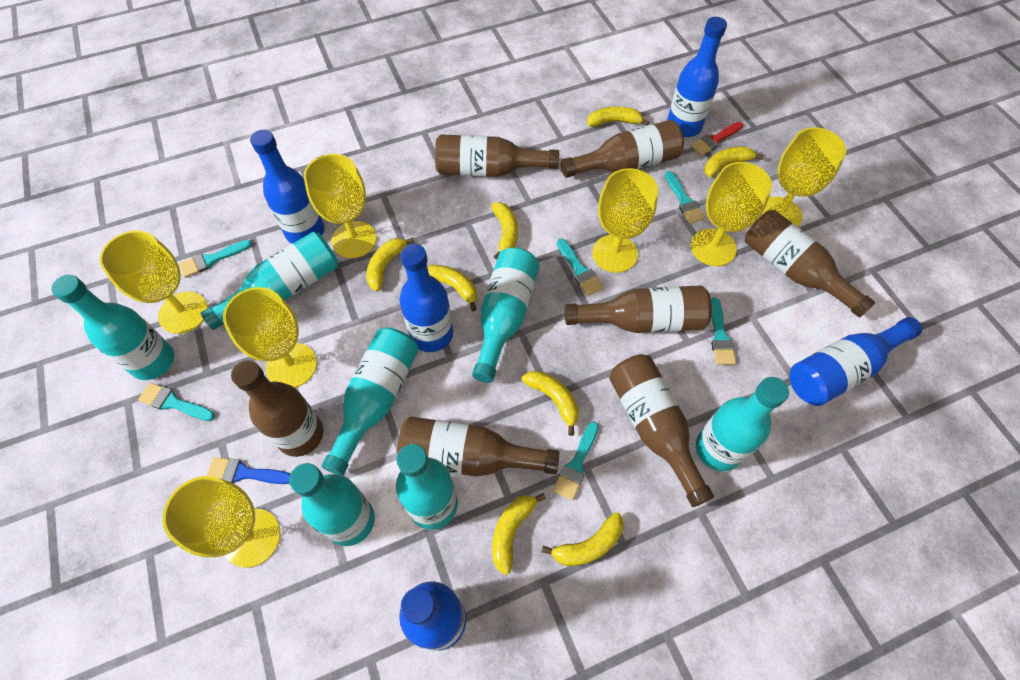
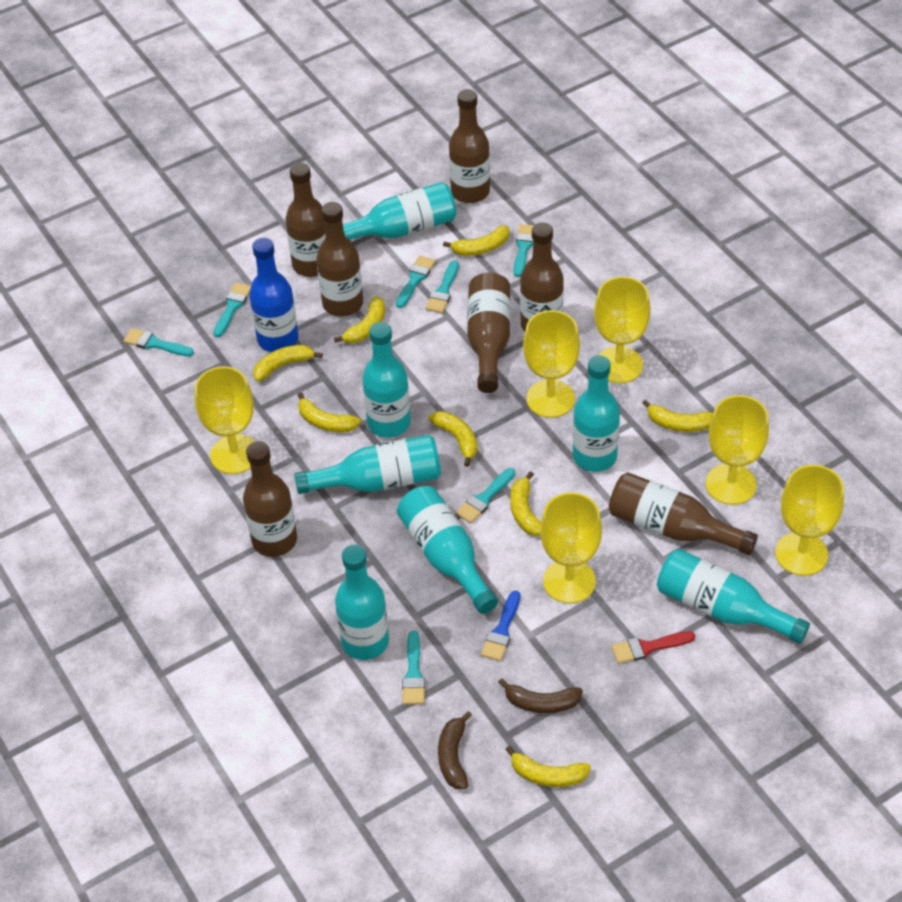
blue bottle: 5 -> 1
brown banana: 0 -> 2
turquoise brush: 6 -> 7
yellow goblet: 7 -> 6

